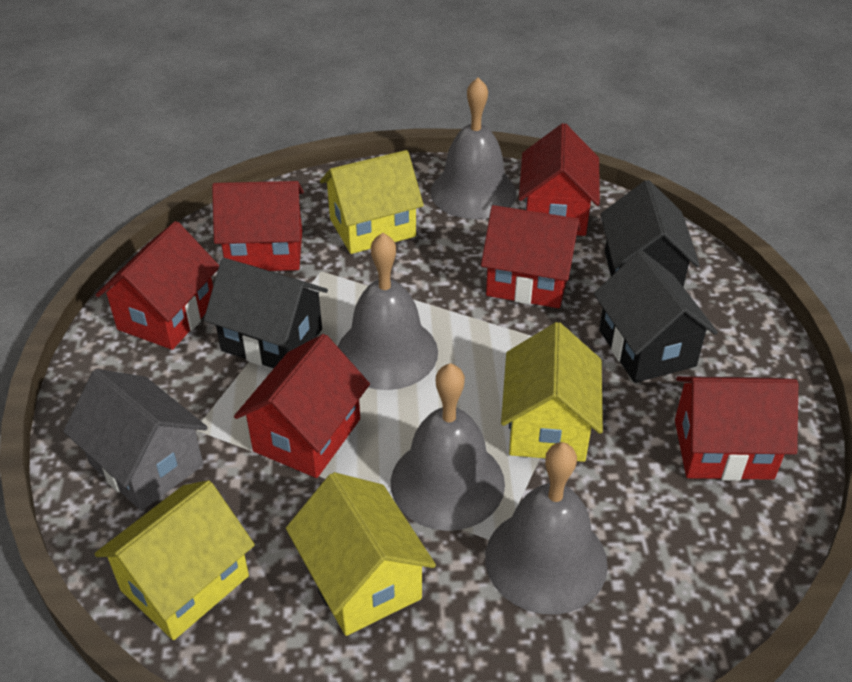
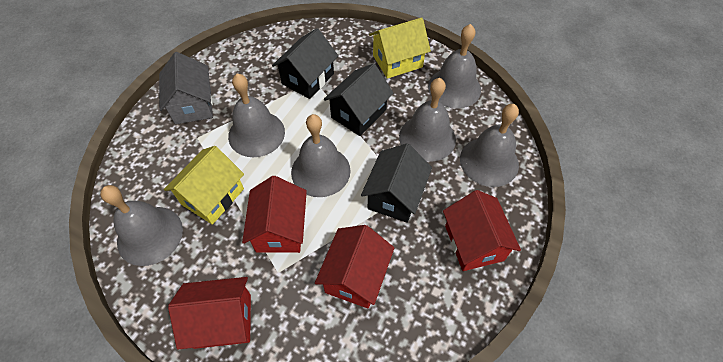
grey bell: 4 -> 6
red house: 6 -> 4
yellow house: 4 -> 2

